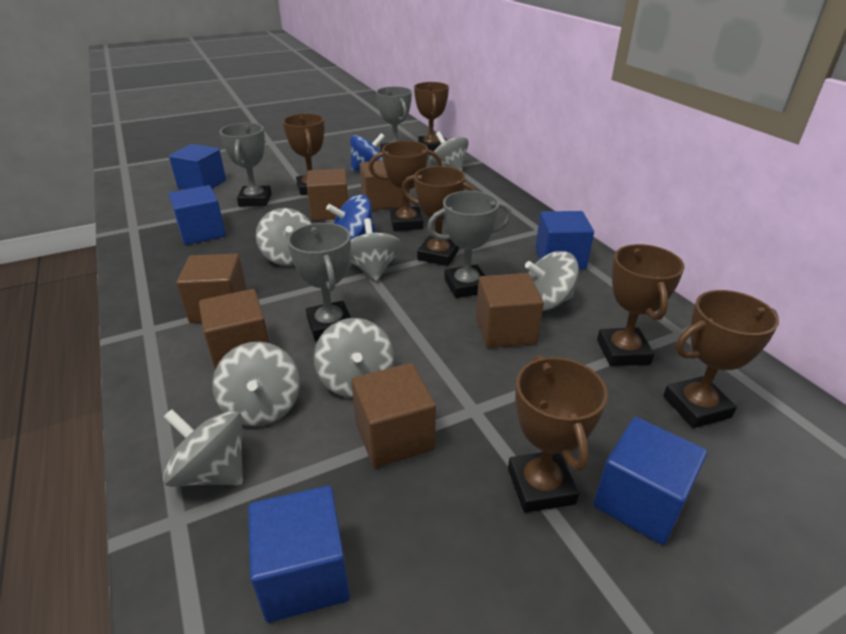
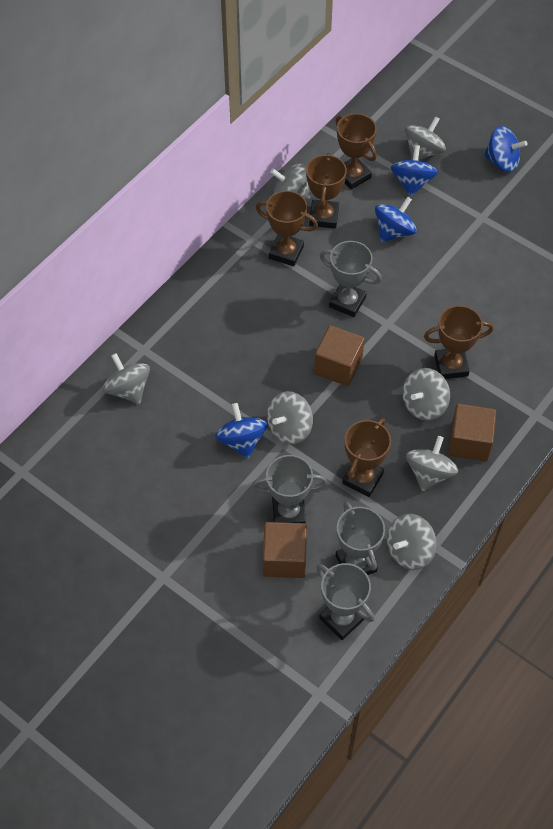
blue cube: 5 -> 0
blue spinning top: 2 -> 4
brown cube: 6 -> 3
brown trophy: 7 -> 5

